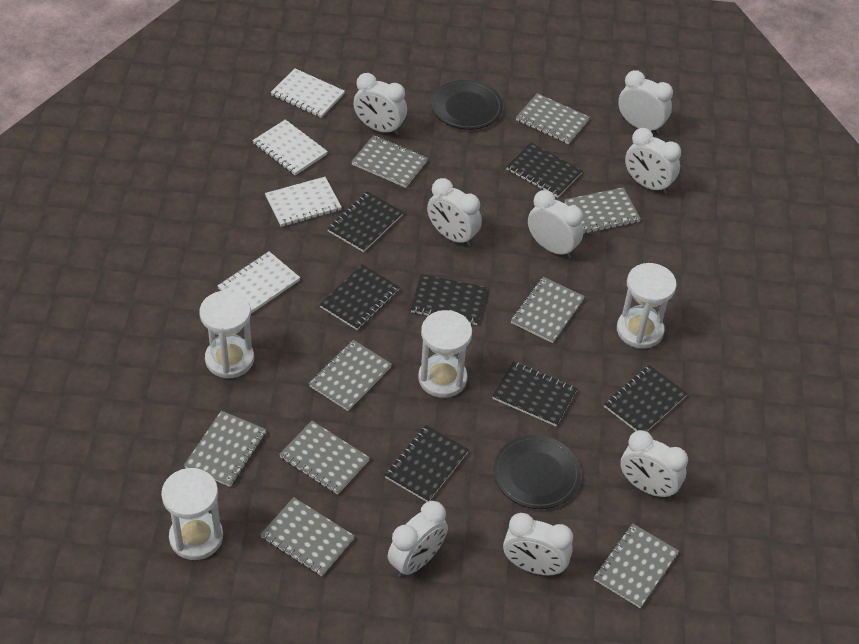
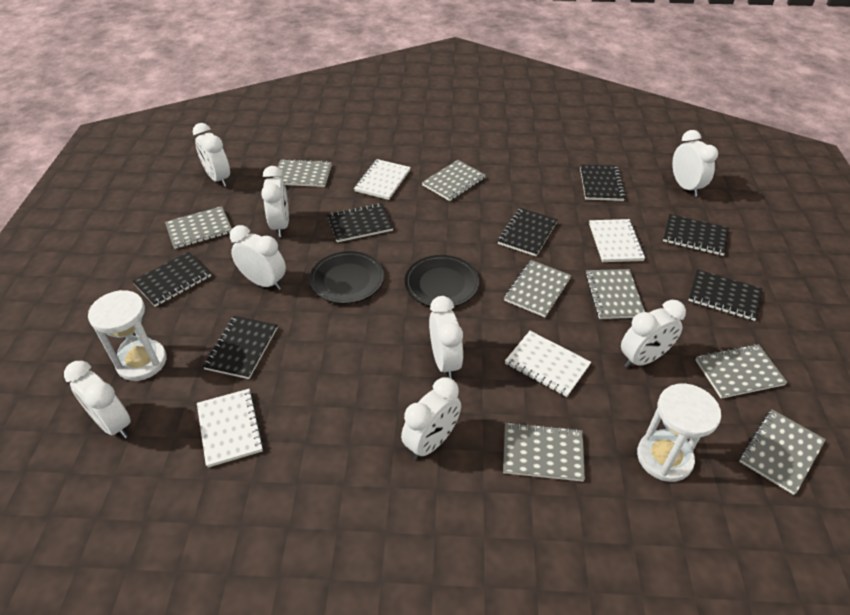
grey notebook: 9 -> 8
white hourglass: 4 -> 2

